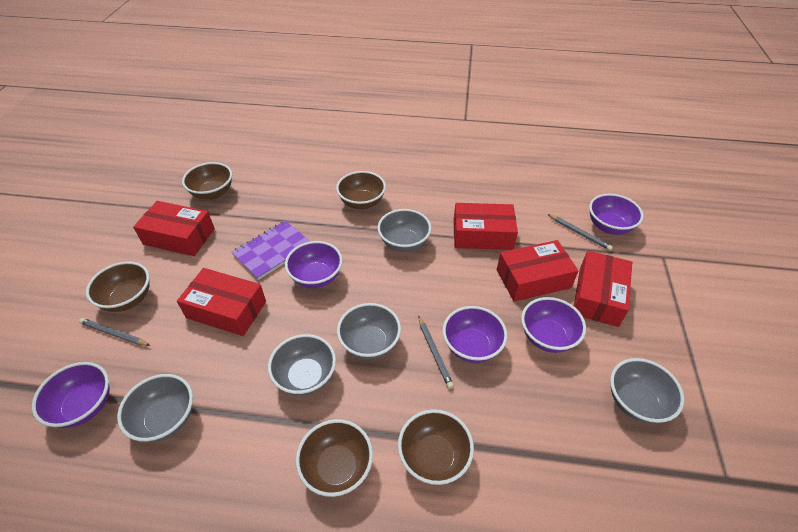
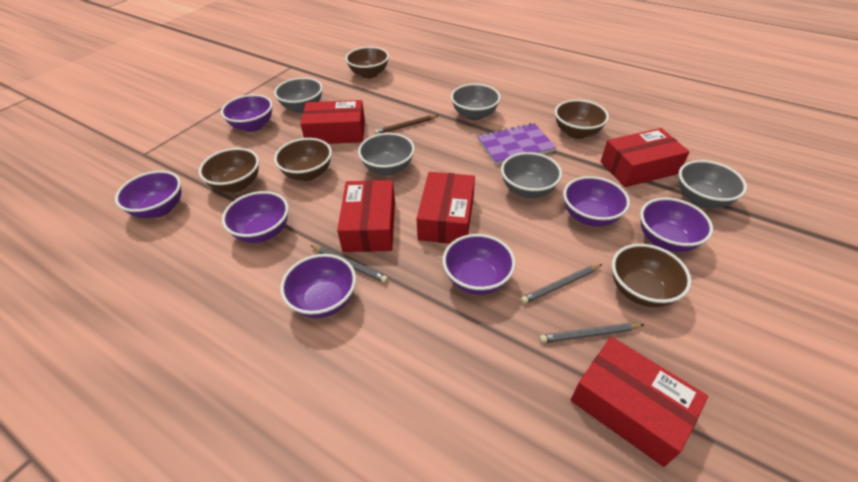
brown pencil: 0 -> 1
purple bowl: 5 -> 7

